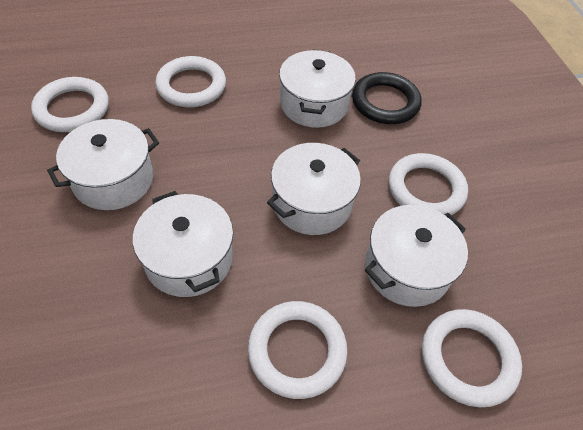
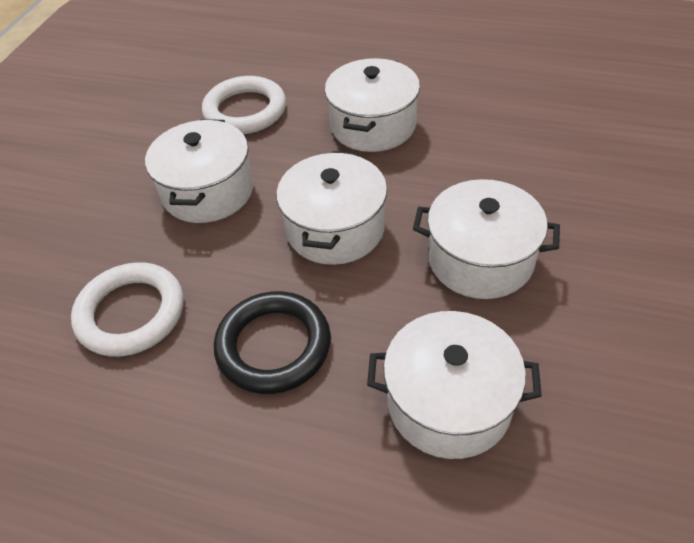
white ring: 5 -> 2

